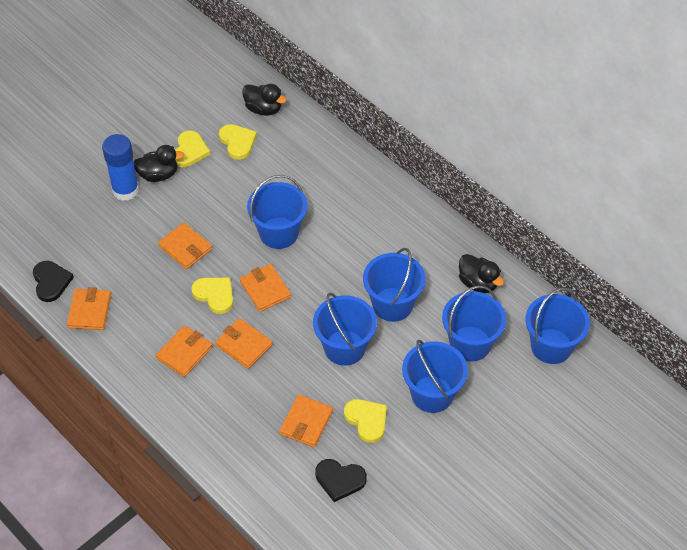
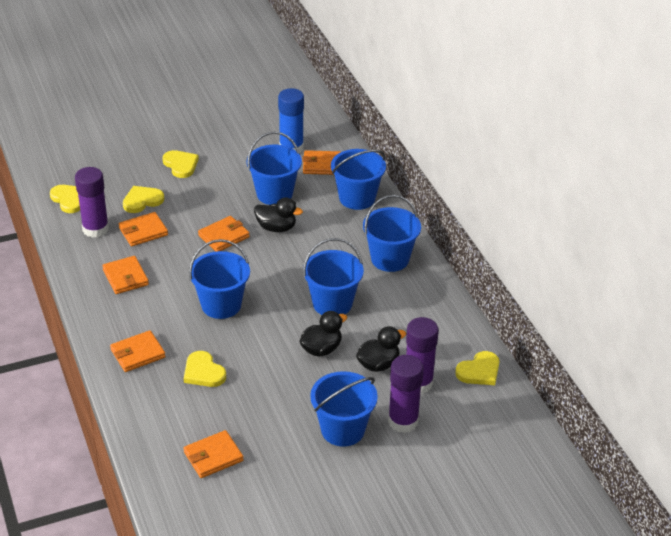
black heart: 2 -> 0
purple glue stick: 0 -> 3
yellow heart: 4 -> 5

